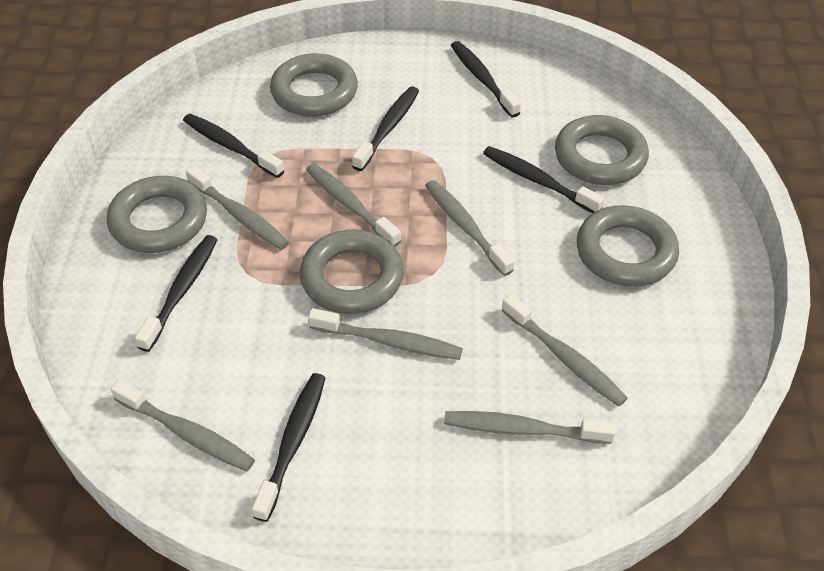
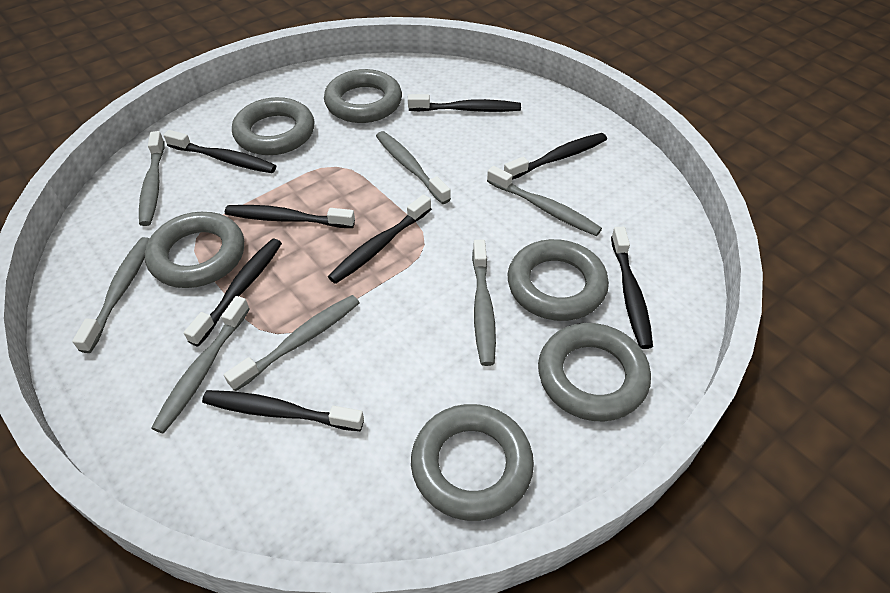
black toothbrush: 6 -> 8
grey ring: 5 -> 6

